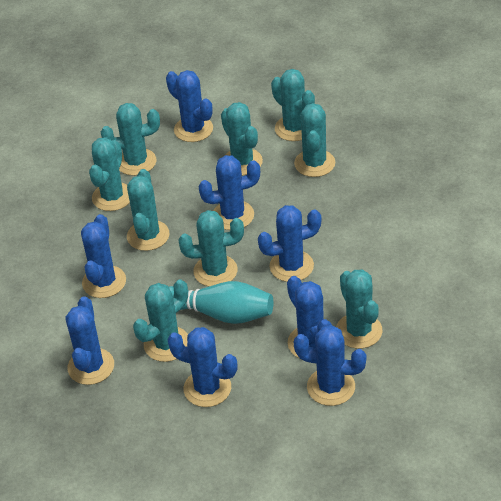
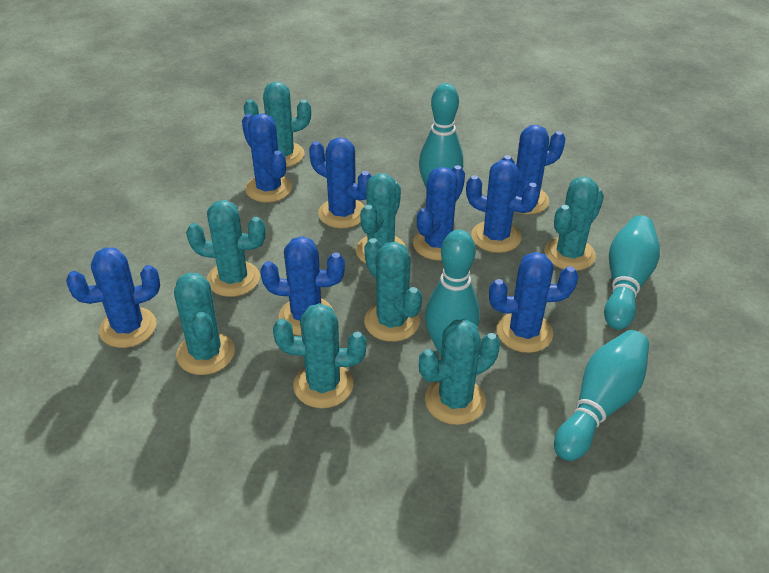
turquoise bowling pin: 1 -> 4
turquoise cactus: 9 -> 8

